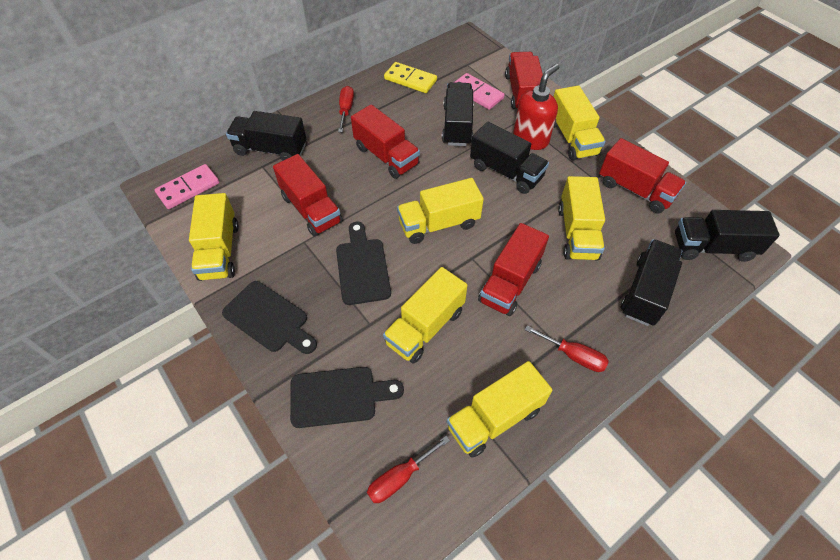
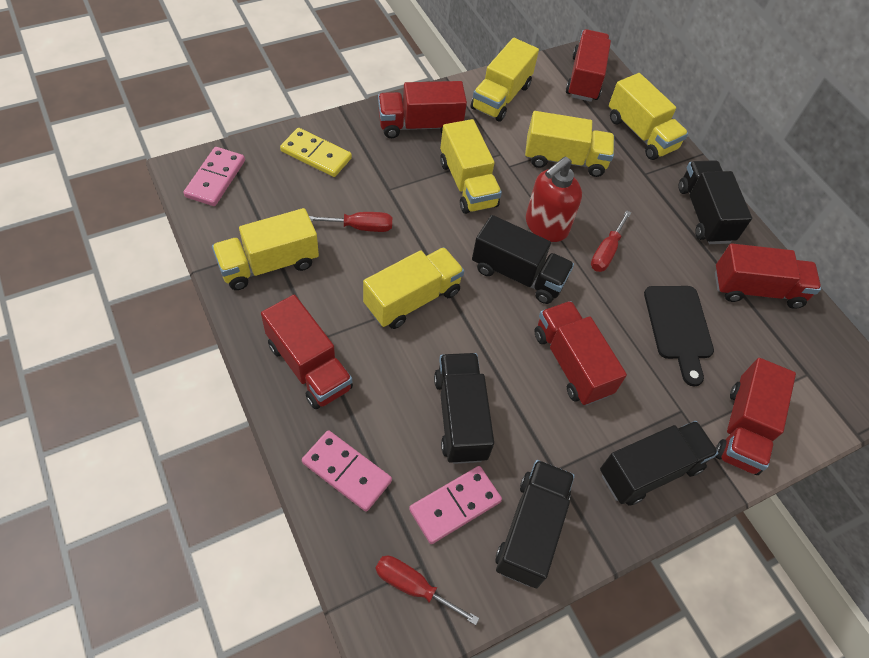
black cutting board: 3 -> 1
pink domino: 2 -> 3
red truck: 5 -> 6

